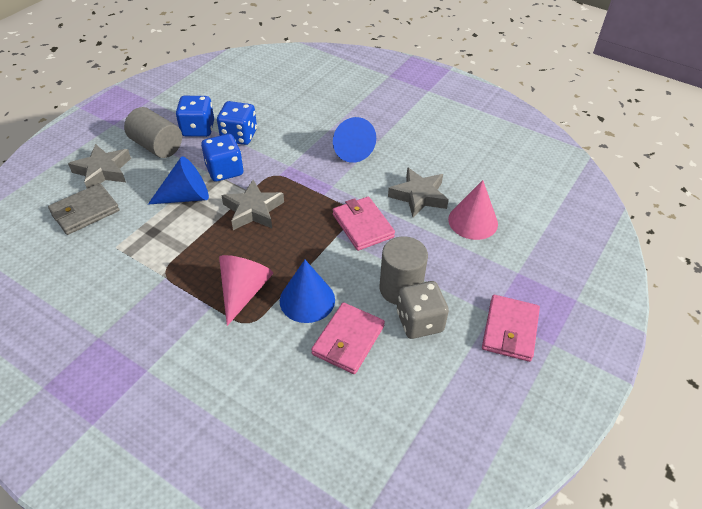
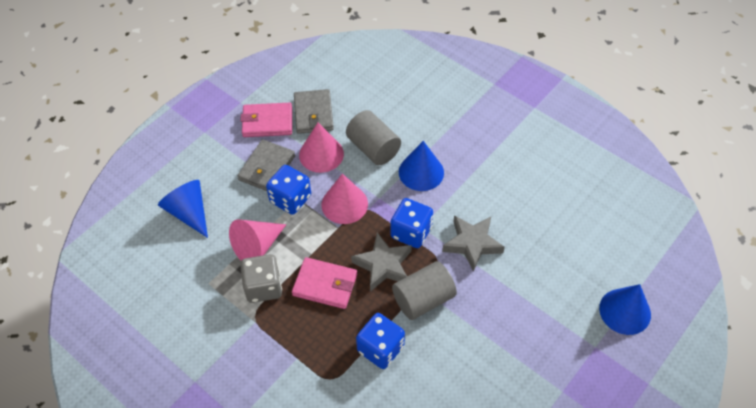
grey star: 3 -> 2
grey wallet: 1 -> 2
pink cone: 2 -> 3
pink wallet: 3 -> 2

